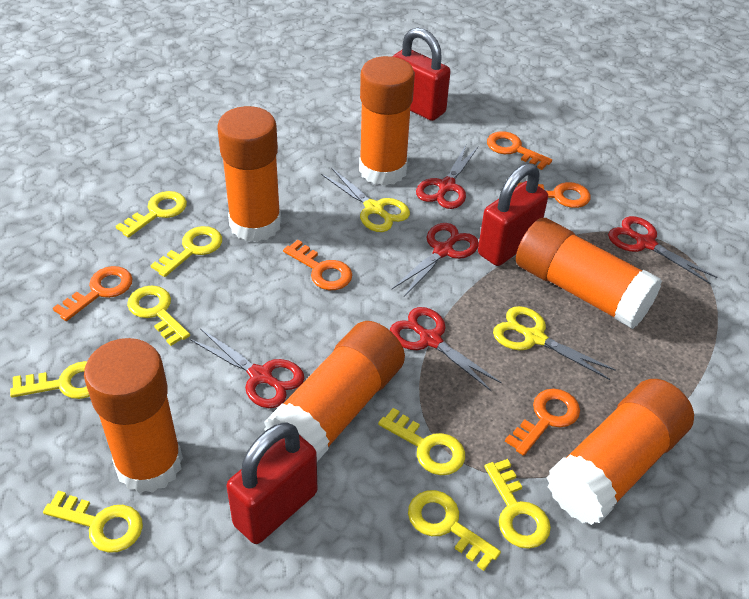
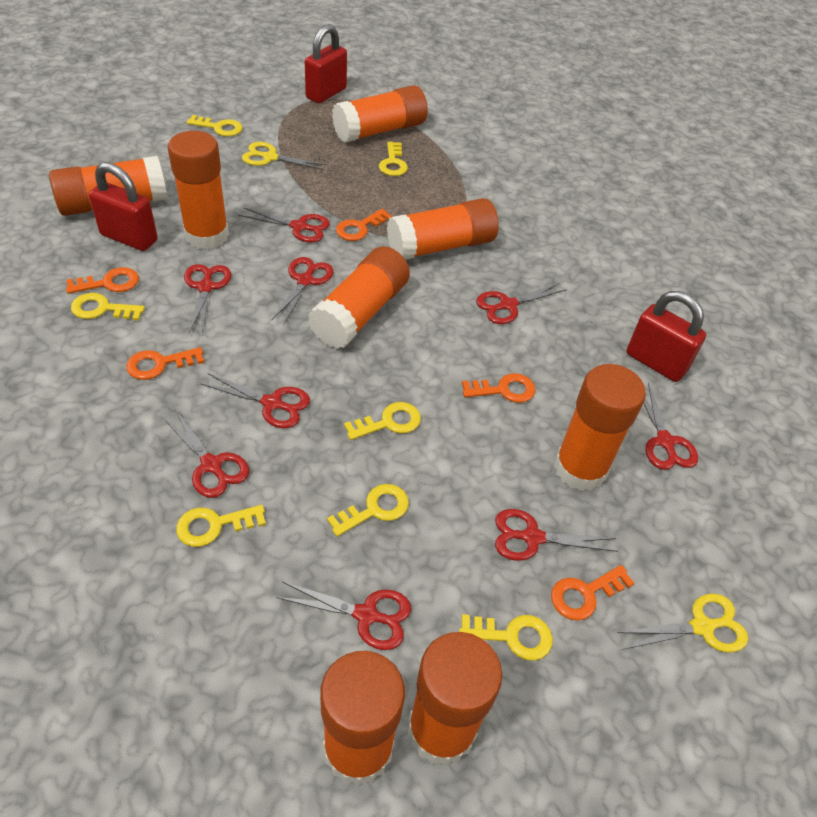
orange glue stick: 6 -> 8
red scissors: 5 -> 9
yellow key: 8 -> 7

